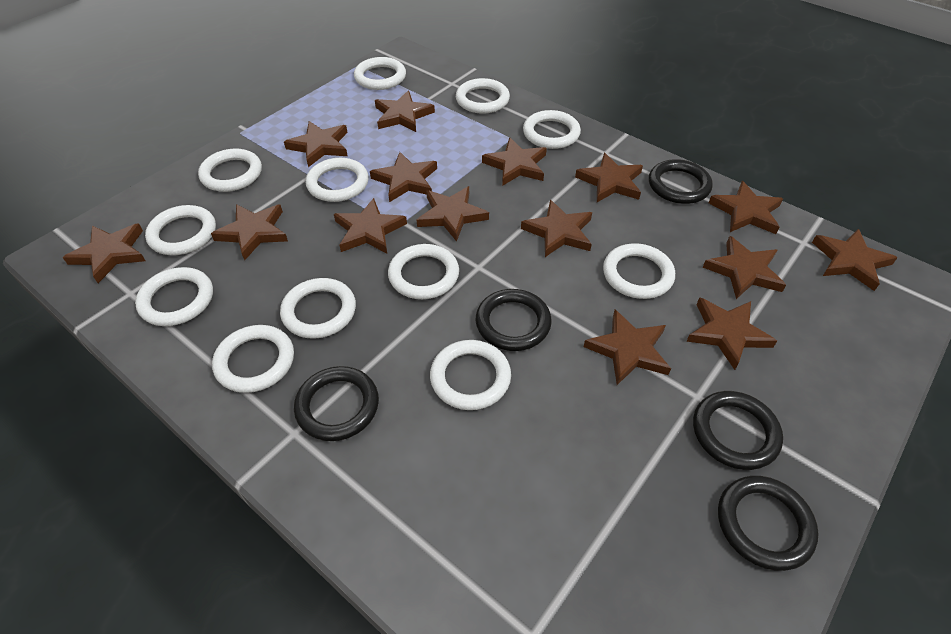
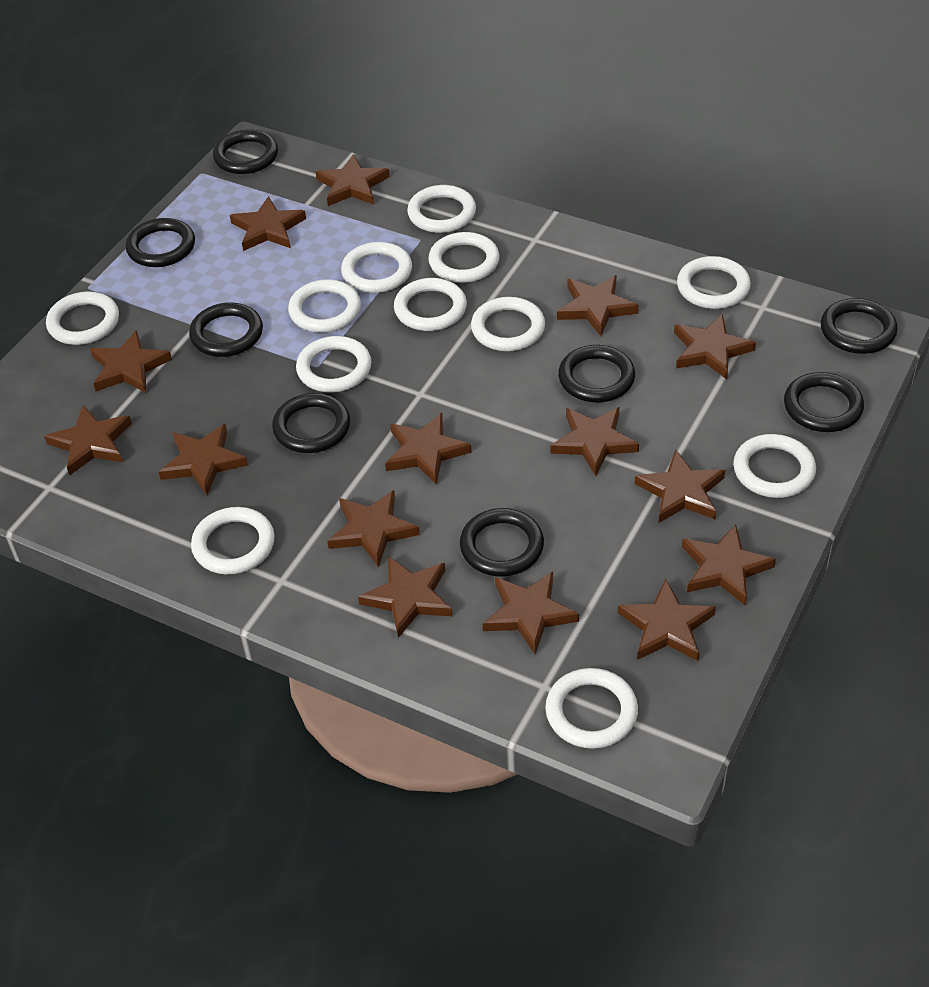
black ring: 5 -> 8

